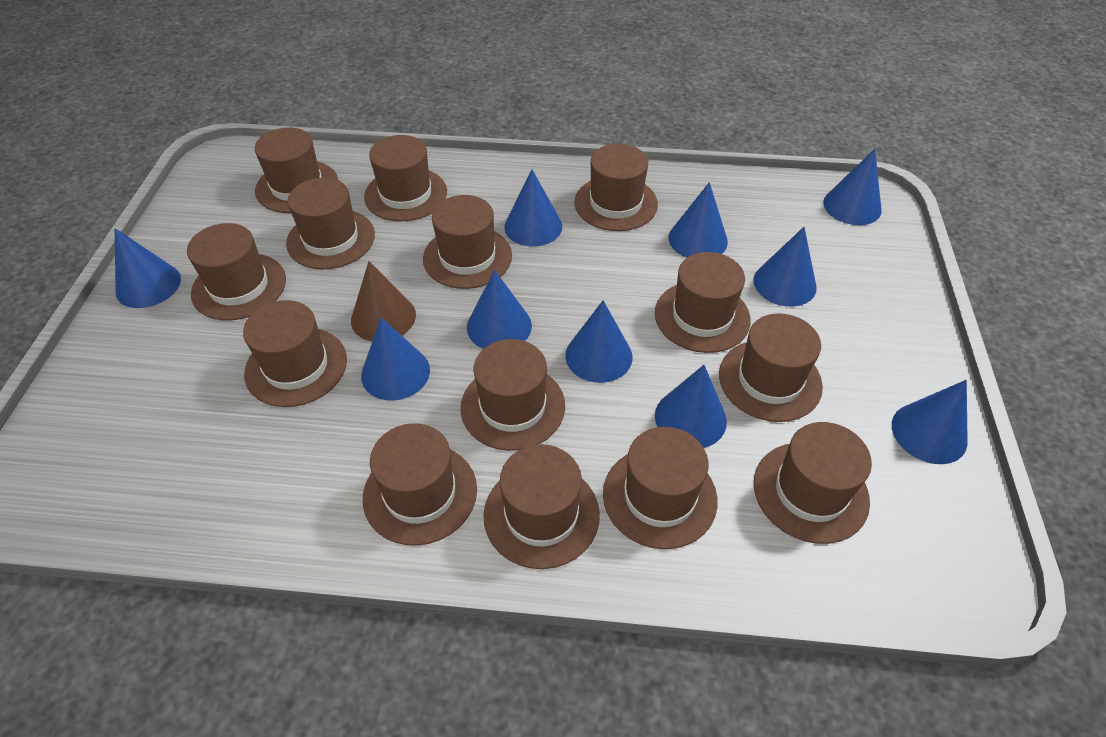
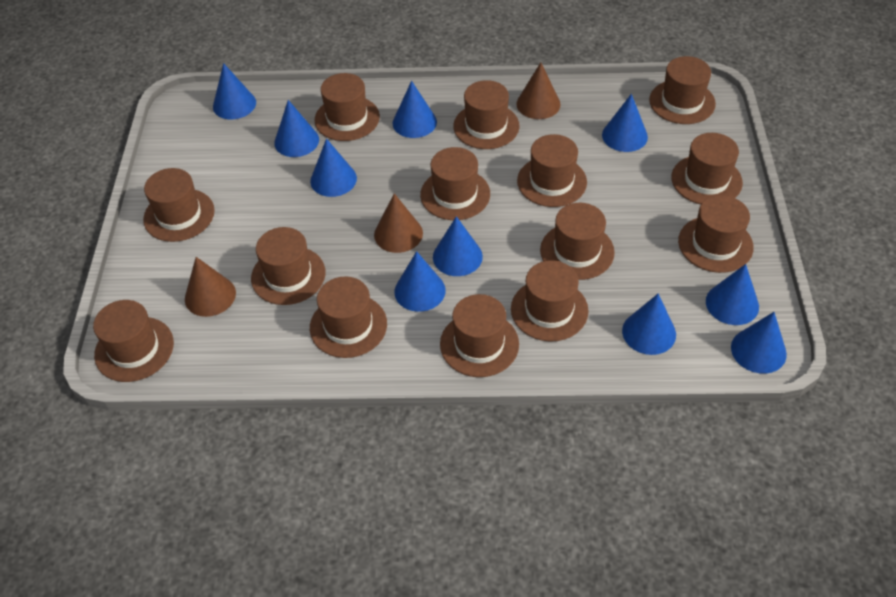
brown cone: 1 -> 3

